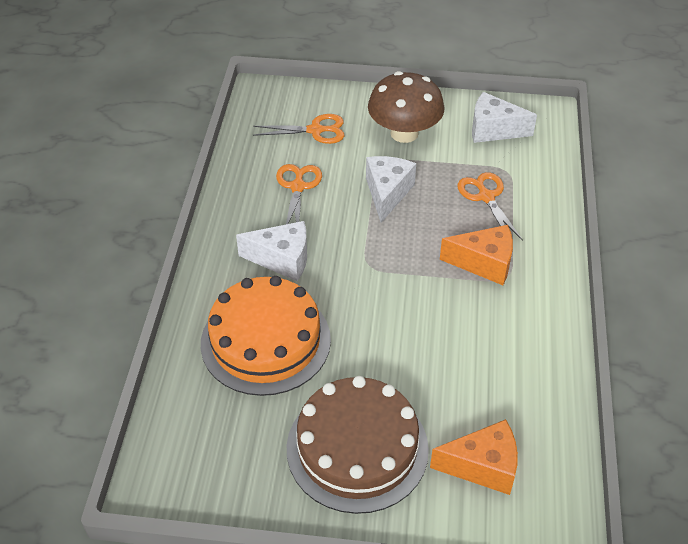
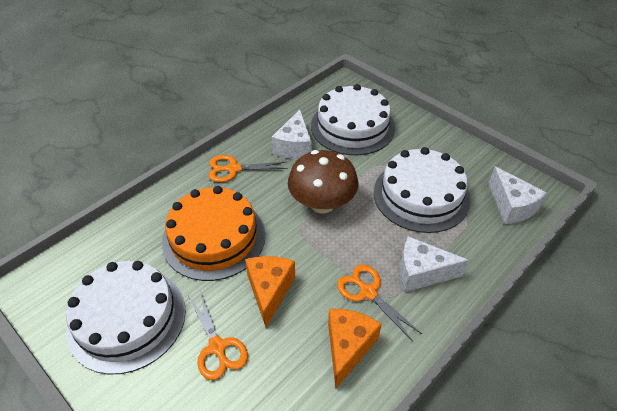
brown cake: 1 -> 0
white cake: 0 -> 3

